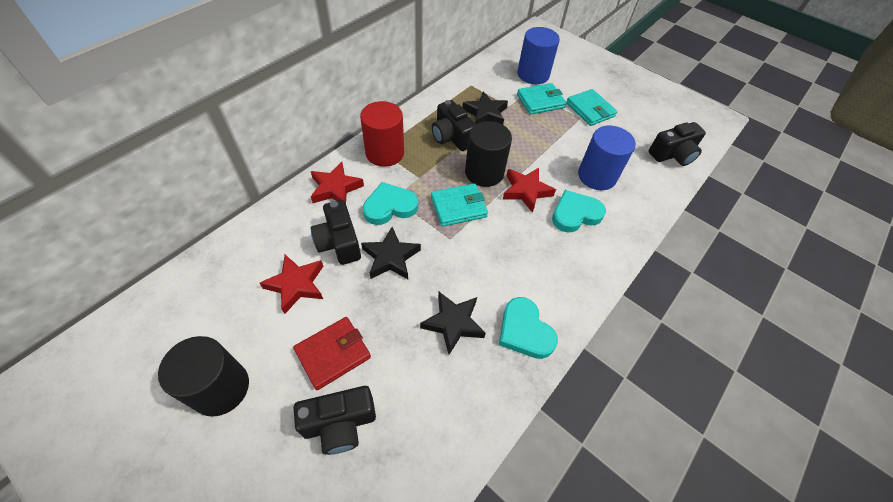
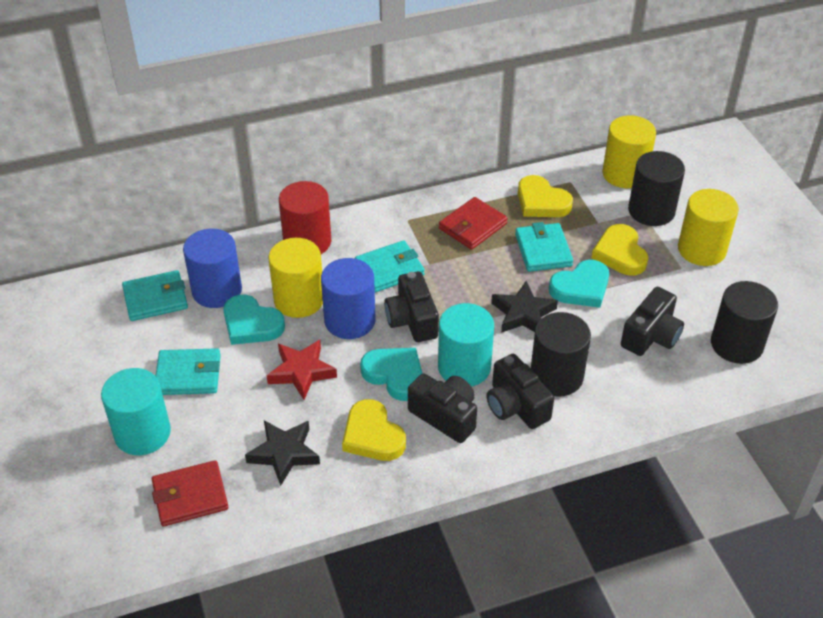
black cylinder: 2 -> 3
black star: 3 -> 2
red star: 3 -> 1
red wallet: 1 -> 2
turquoise cylinder: 0 -> 2
turquoise wallet: 3 -> 4
yellow cylinder: 0 -> 3
yellow heart: 0 -> 3

